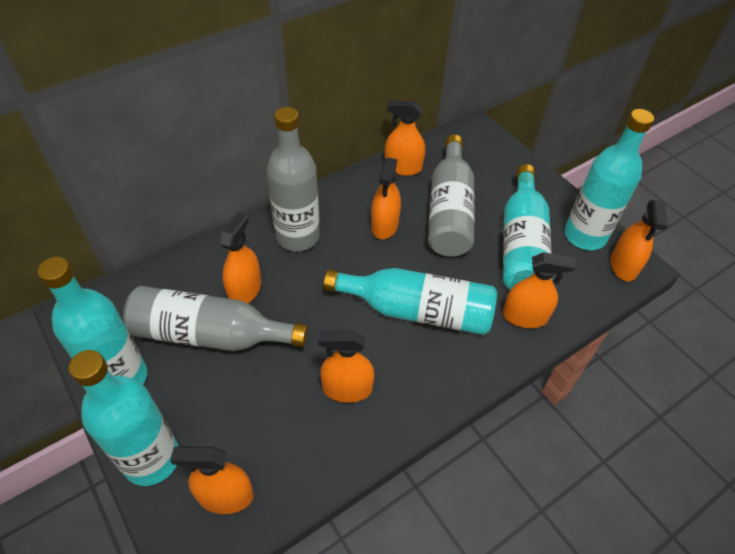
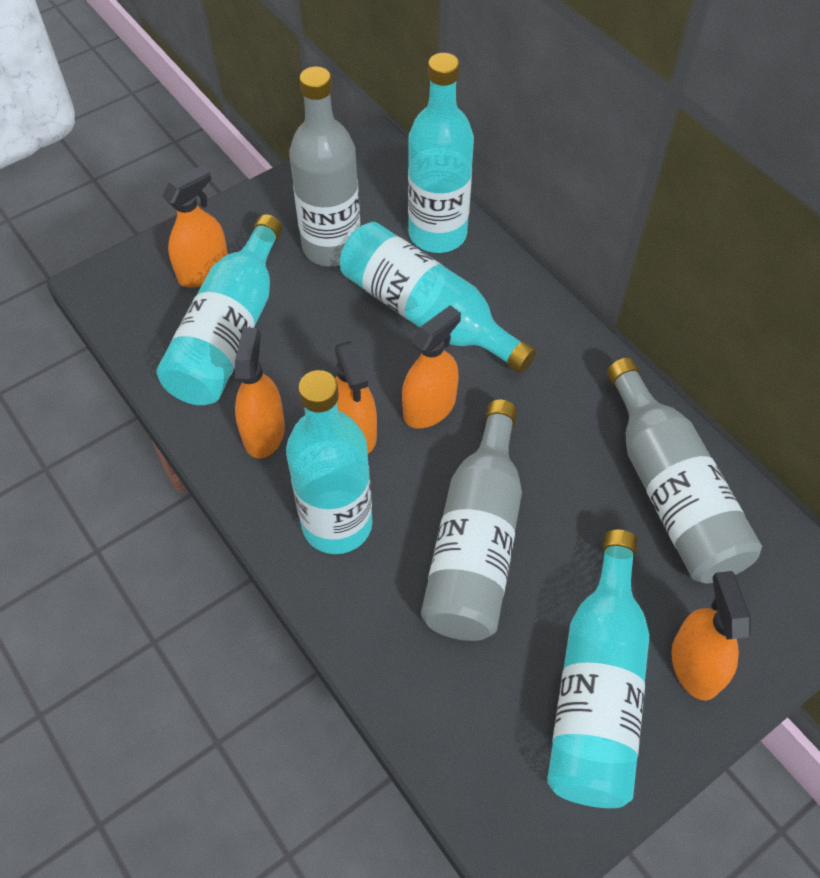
orange spray bottle: 7 -> 5

